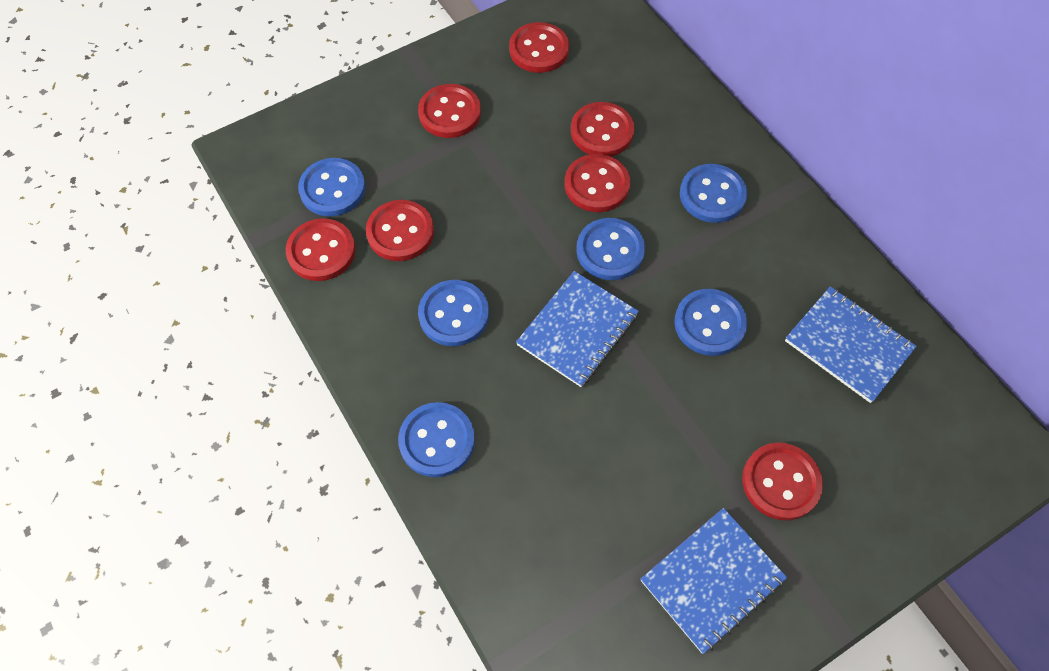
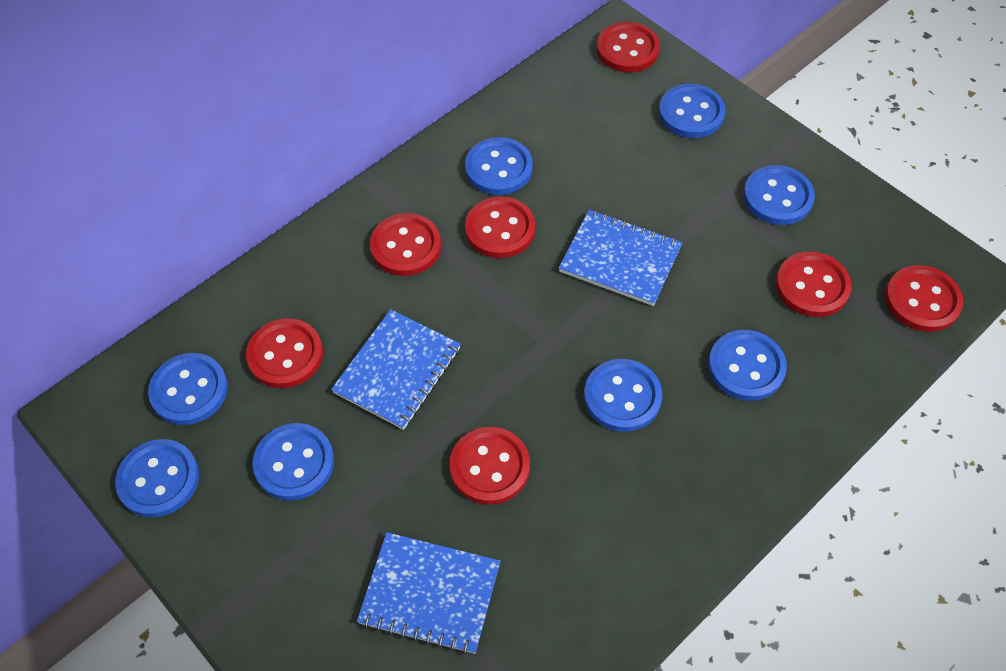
blue button: 6 -> 8

